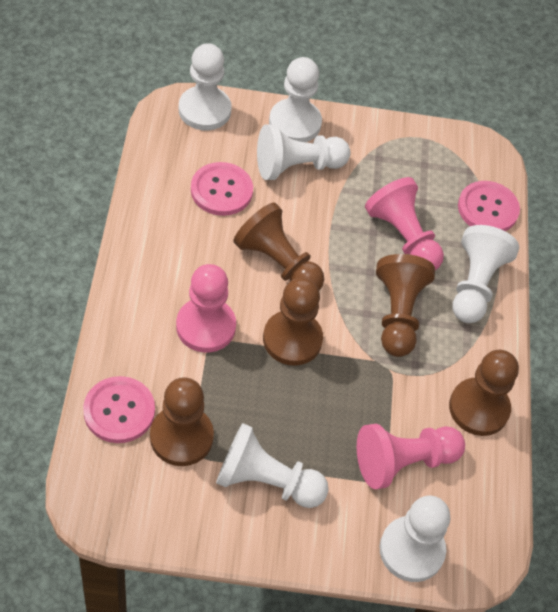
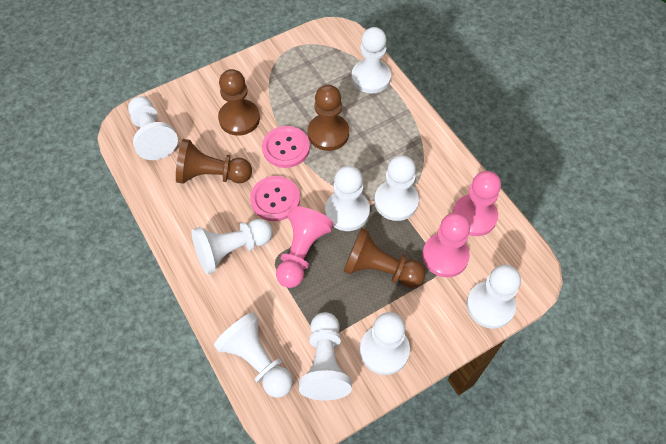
brown pawn: 5 -> 4
pink button: 3 -> 2
white pawn: 6 -> 9

